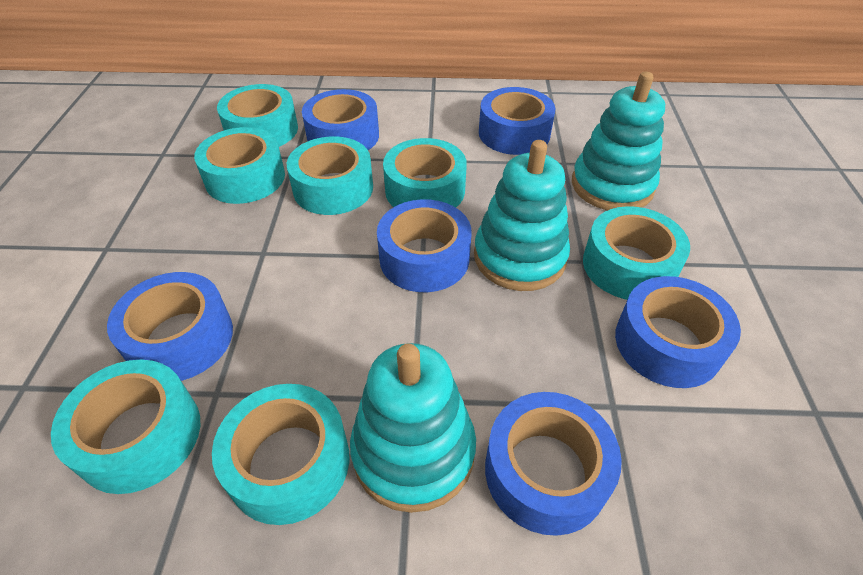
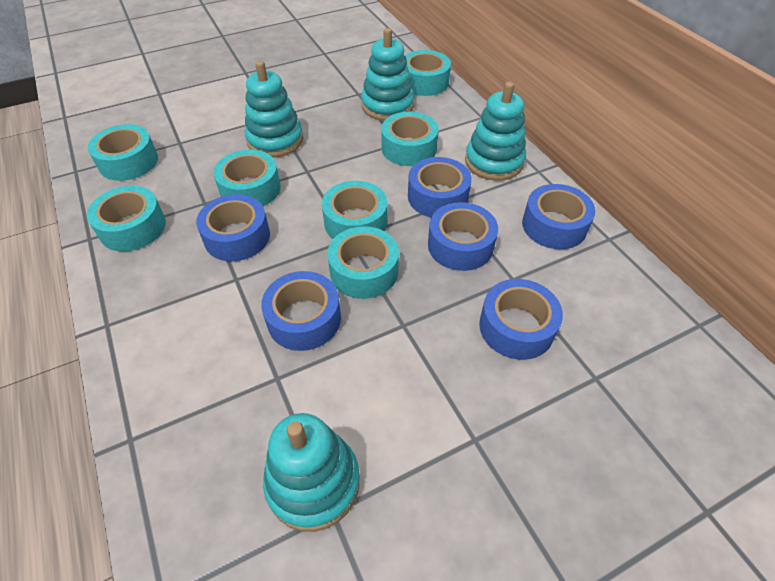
turquoise stacking toy: 3 -> 4

